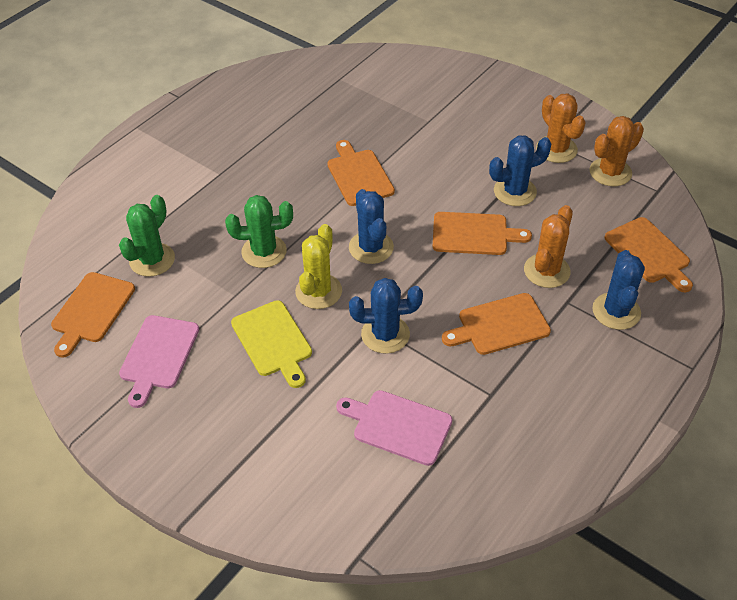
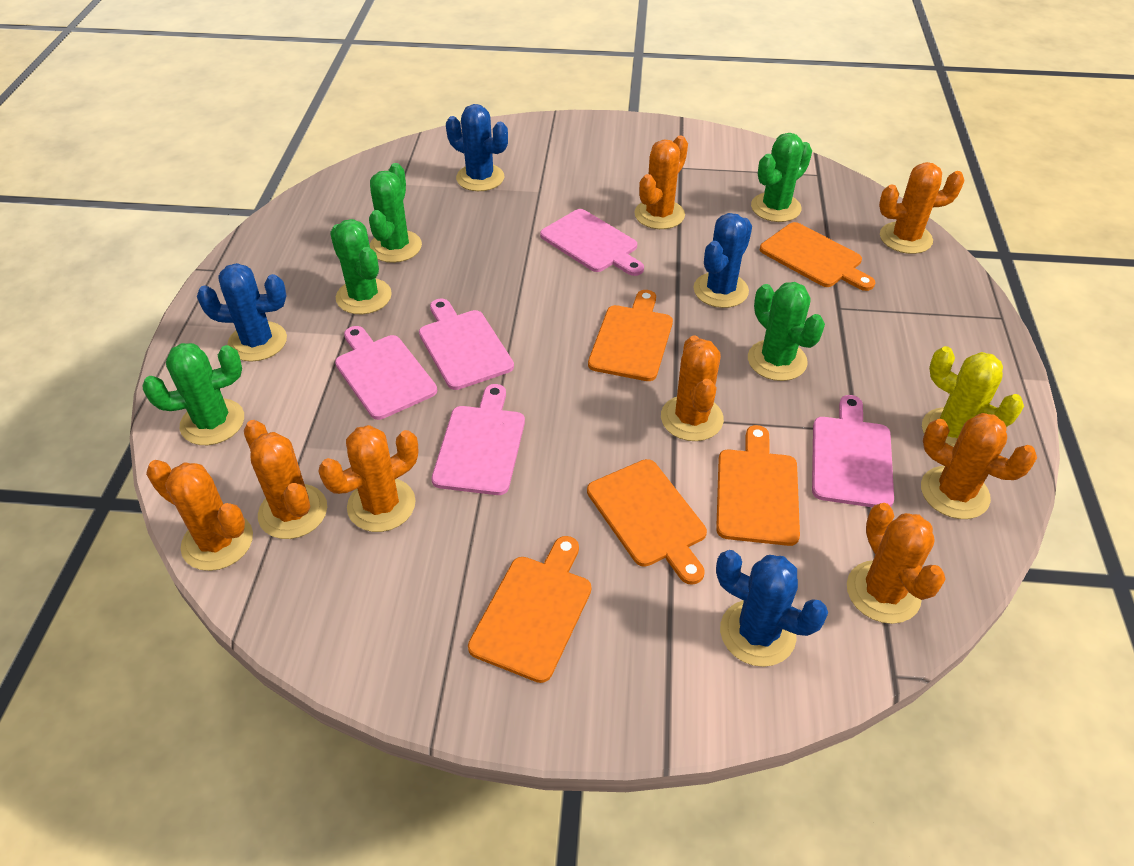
green cactus: 2 -> 5
orange cactus: 3 -> 8
pink cutting board: 2 -> 5
yellow cutting board: 1 -> 0

